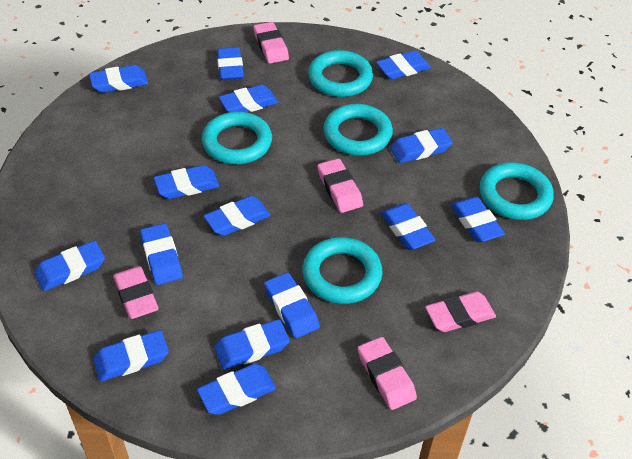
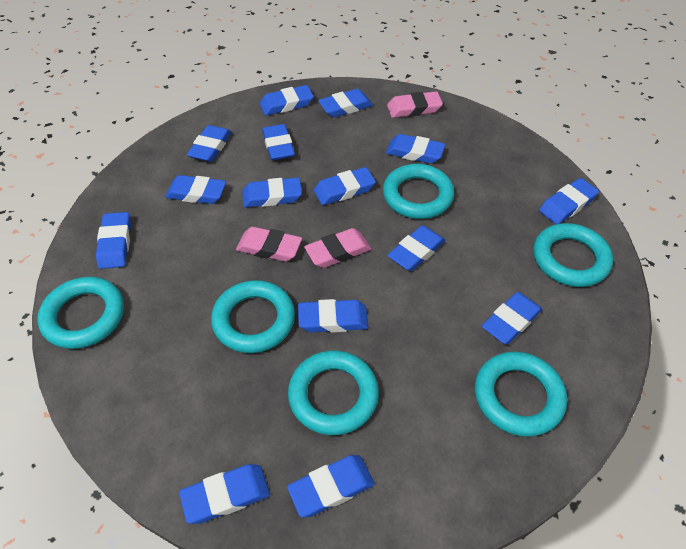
pink eraser: 5 -> 3
turquoise ring: 5 -> 6

